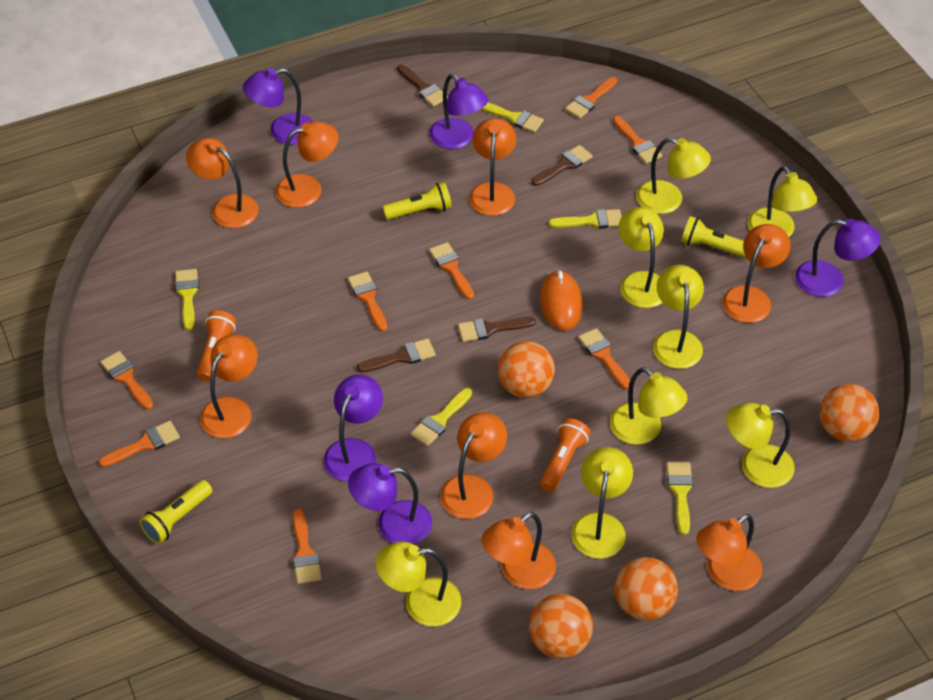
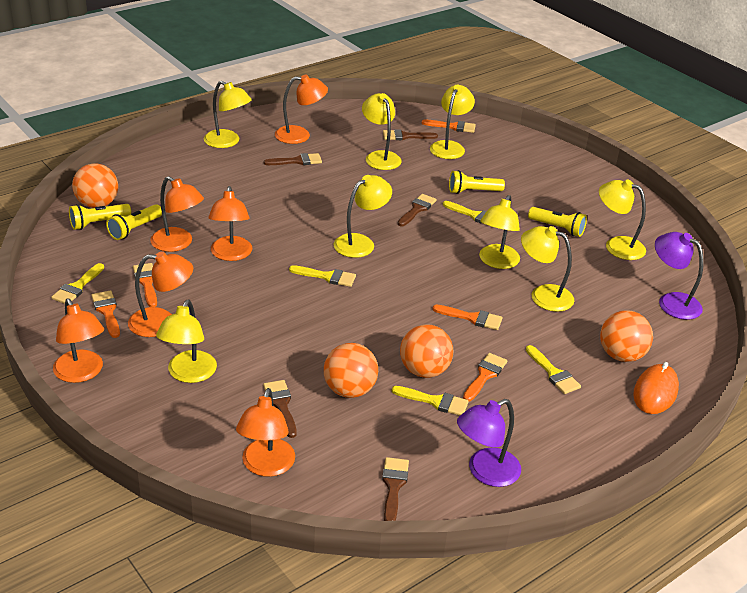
brown brush: 4 -> 5
orange brush: 8 -> 5
orange flashlight: 2 -> 0
orange lamp: 8 -> 6
purple lamp: 5 -> 2
yellow flashlight: 3 -> 4

